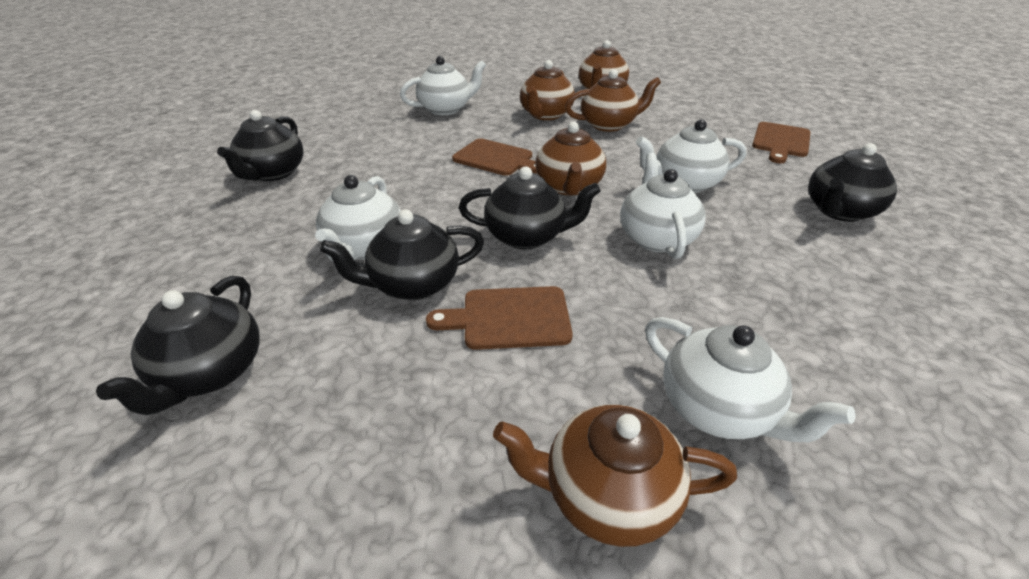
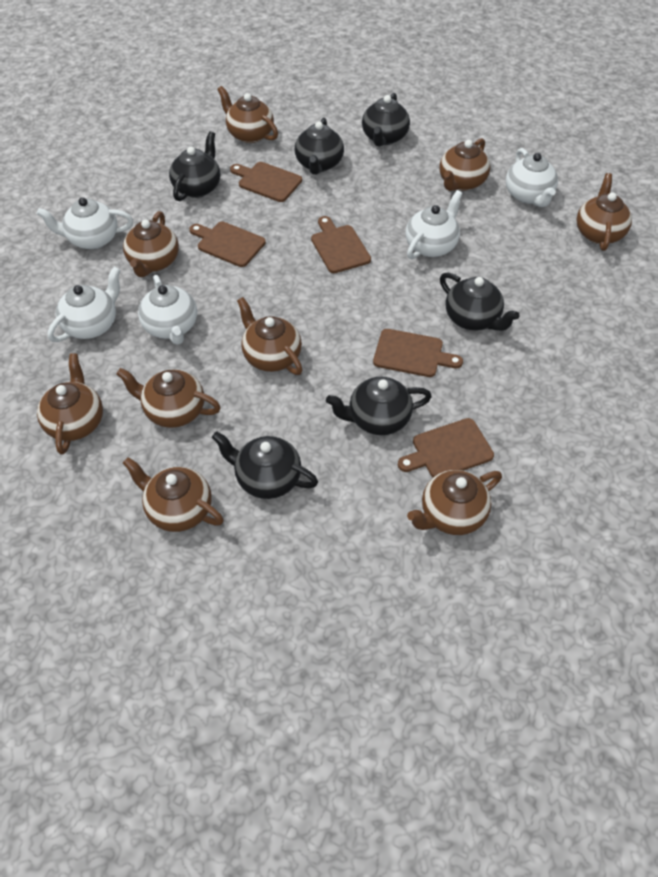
black teapot: 5 -> 6
brown cutting board: 3 -> 5
brown teapot: 5 -> 9

